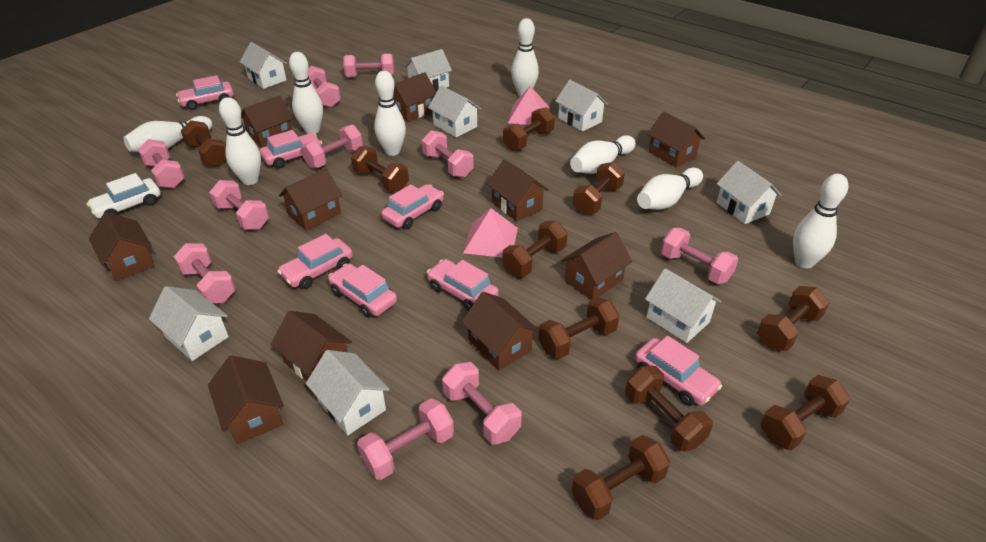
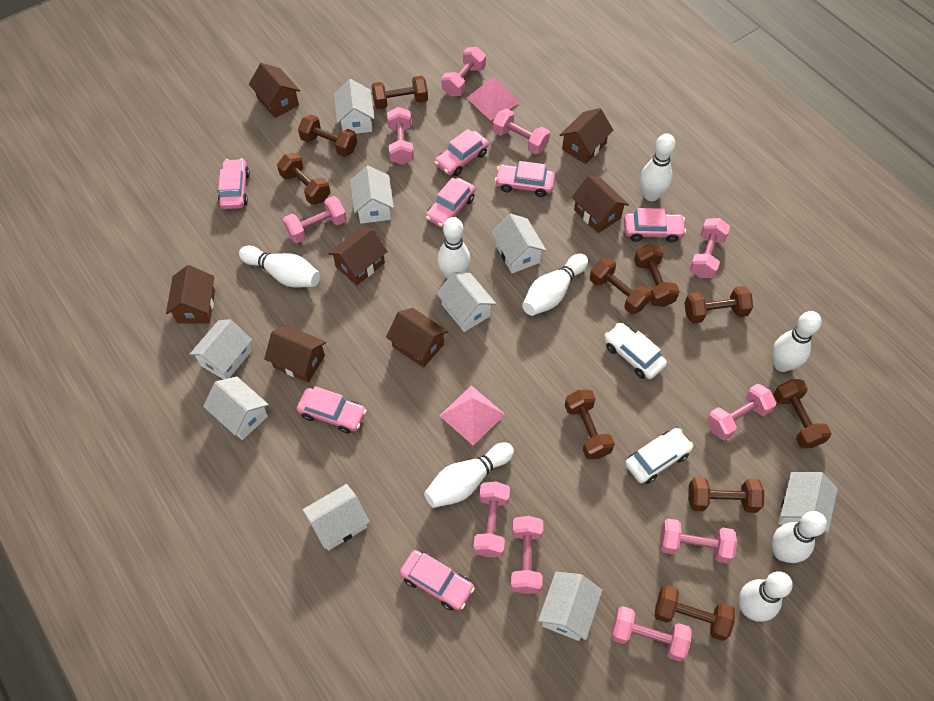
brown house: 10 -> 7
white car: 1 -> 2
white house: 8 -> 9

